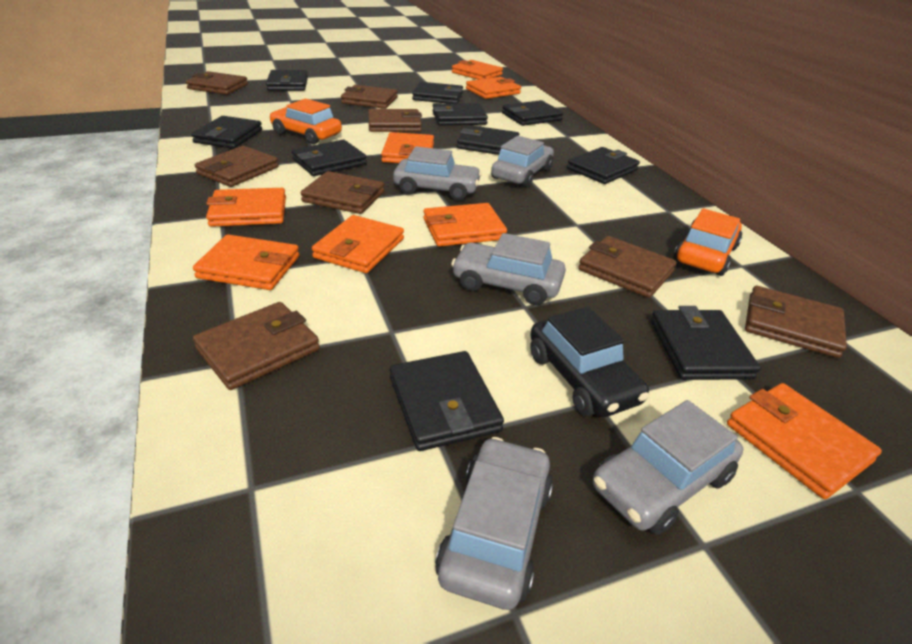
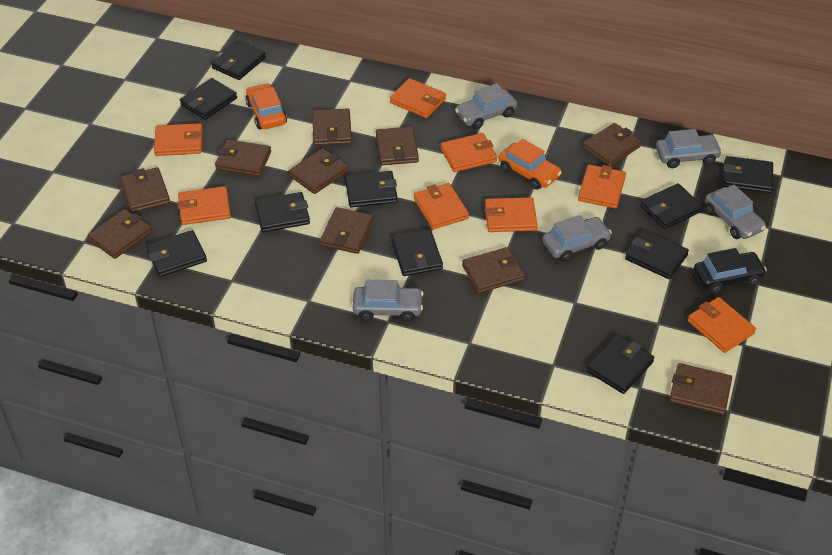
brown wallet: 8 -> 10

